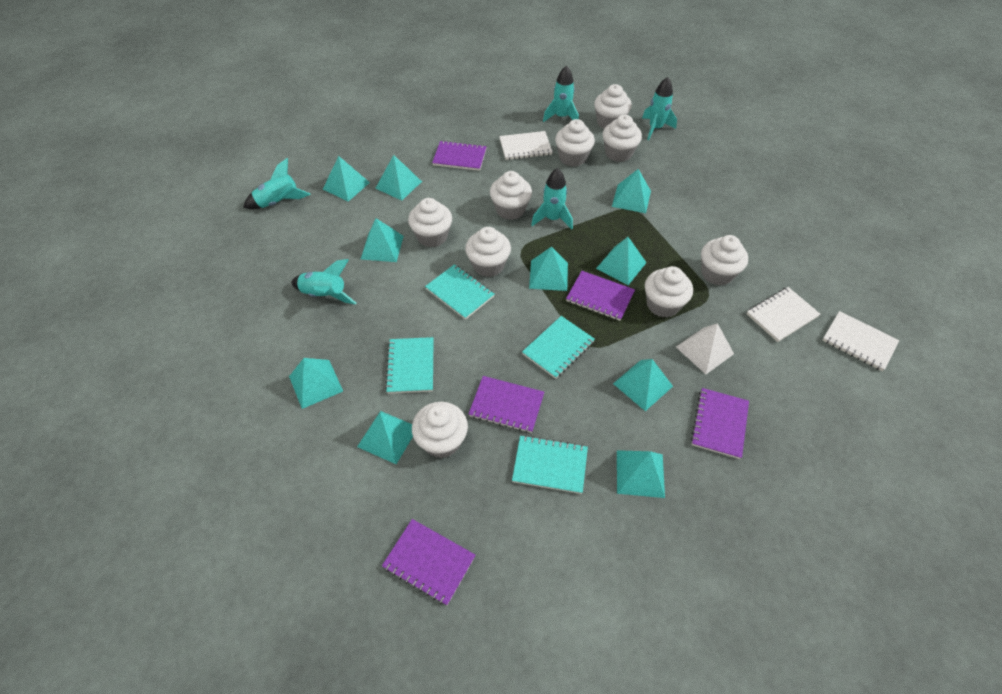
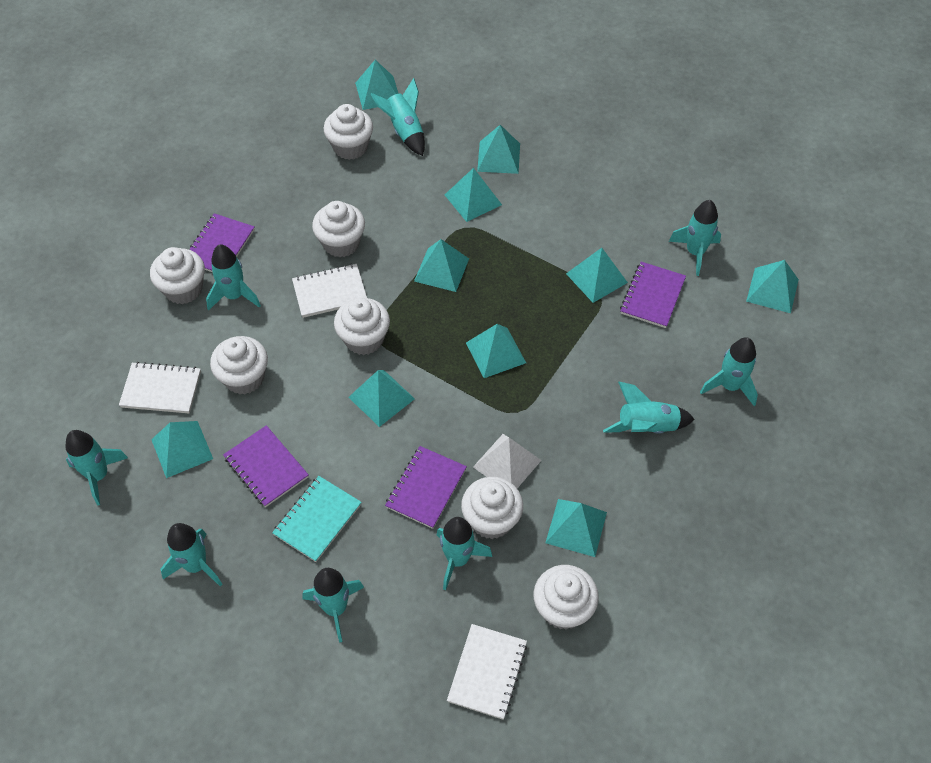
purple notebook: 5 -> 4
turquoise notebook: 4 -> 1
turquoise rocket: 5 -> 9
white cupcake: 9 -> 7

